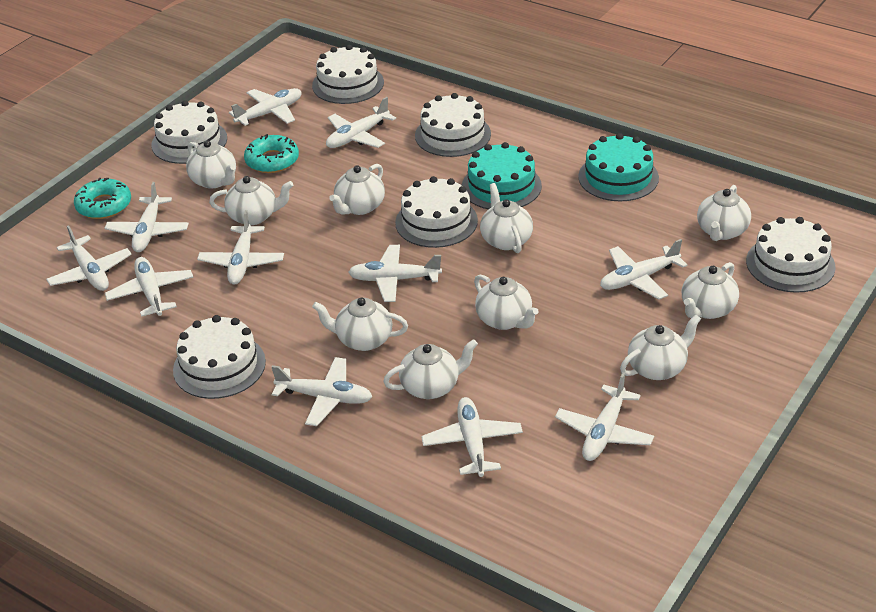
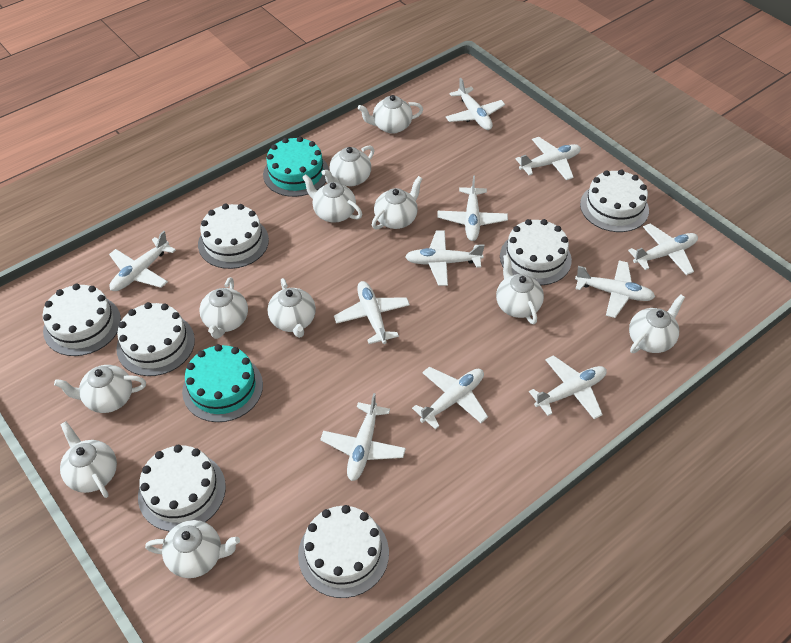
turquoise donut: 2 -> 0
white cake: 6 -> 7
white teapot: 10 -> 11

